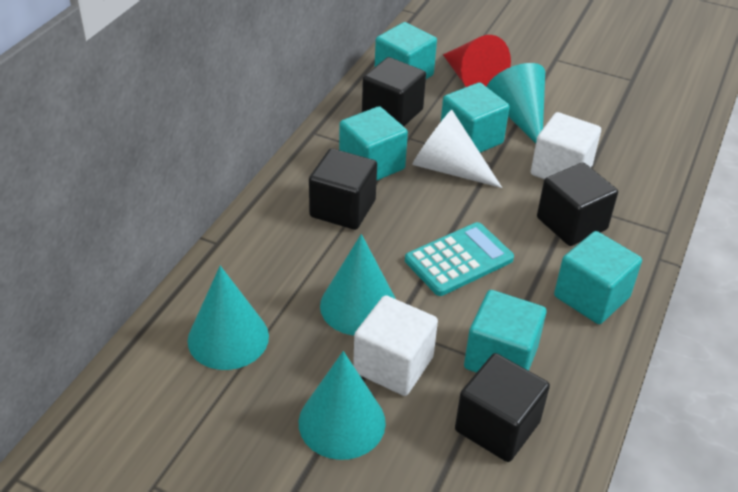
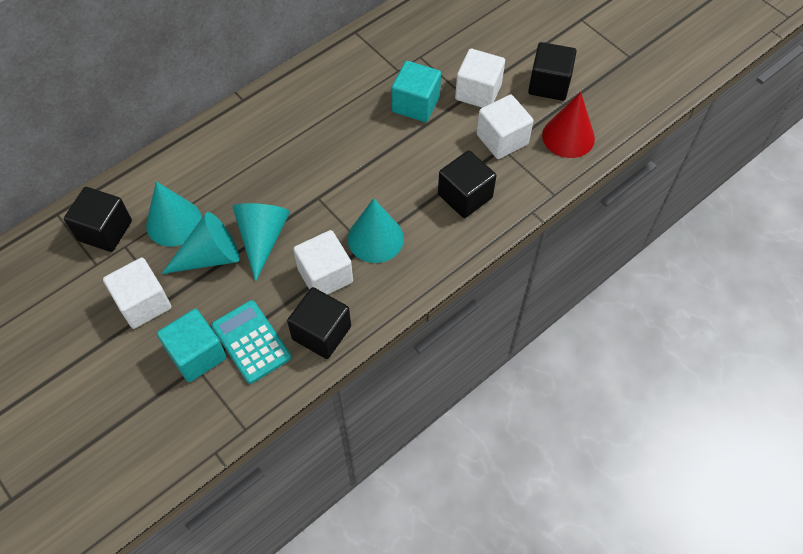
turquoise cube: 5 -> 2
white cone: 1 -> 0
white cube: 2 -> 4

